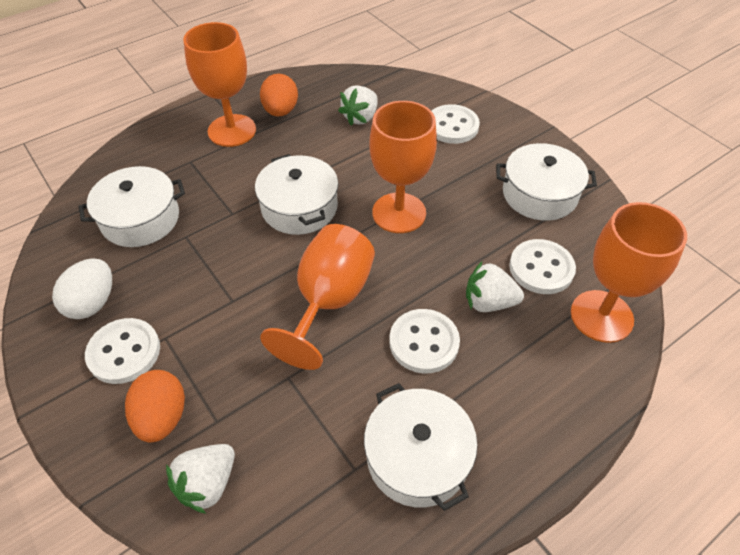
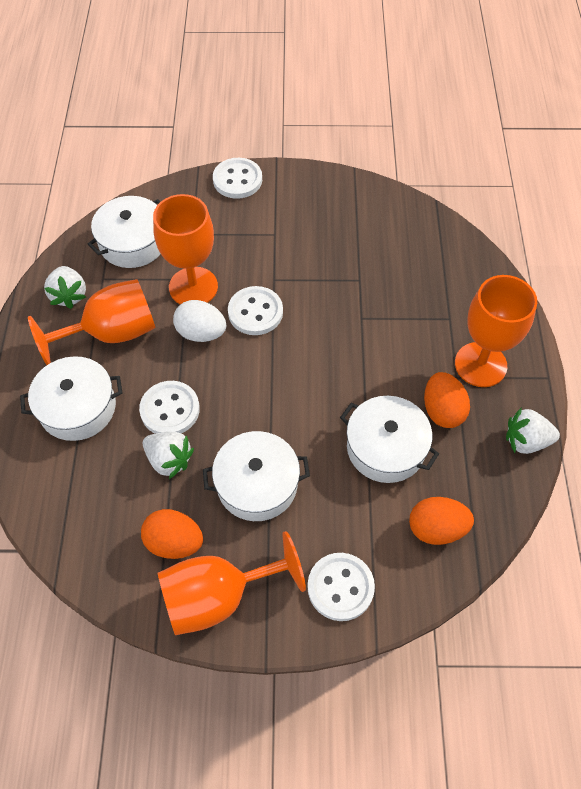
orange egg: 2 -> 3

